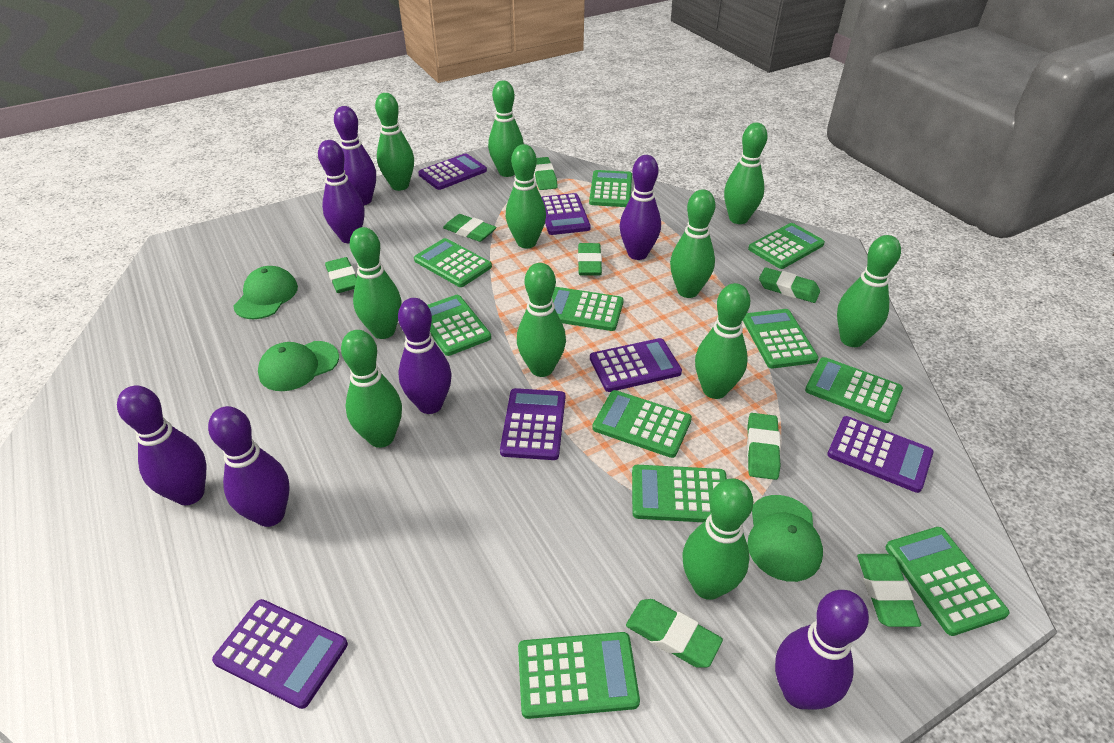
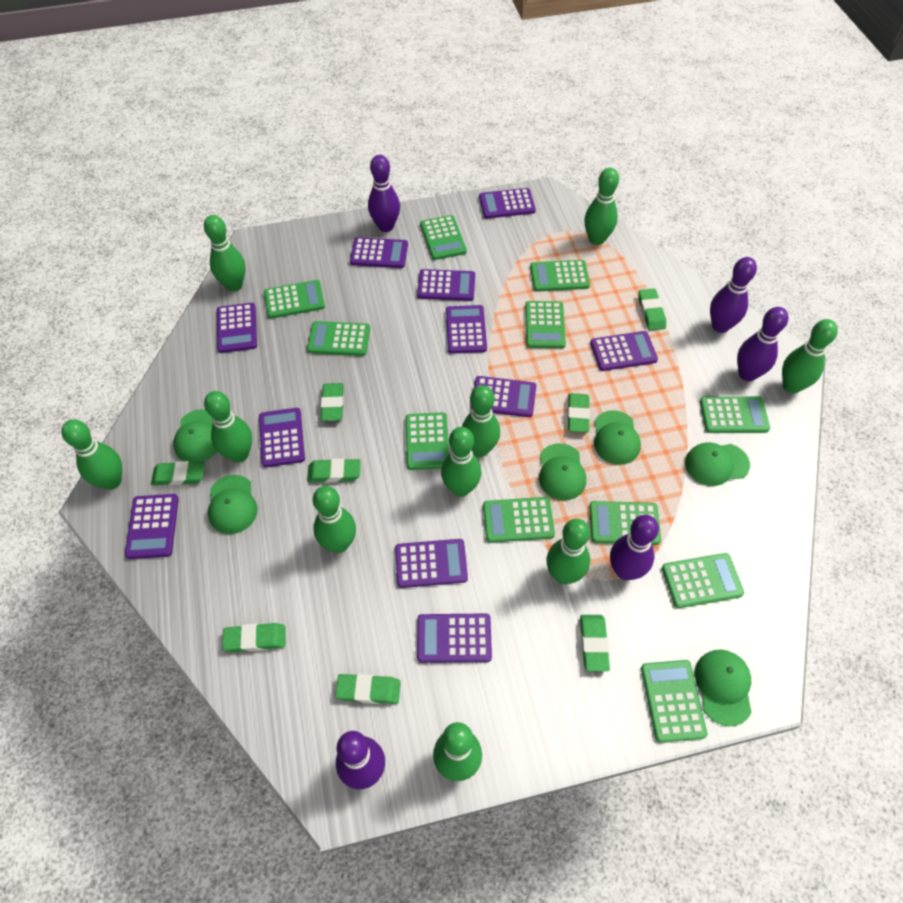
green bowling pin: 11 -> 10
green cap: 3 -> 6
purple bowling pin: 7 -> 5
purple calculator: 6 -> 11

